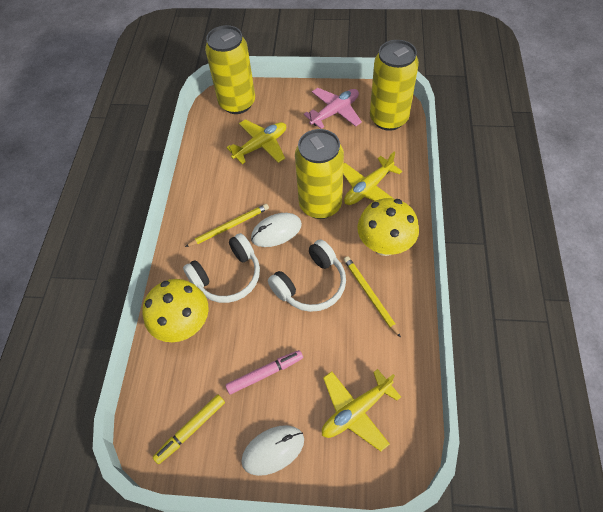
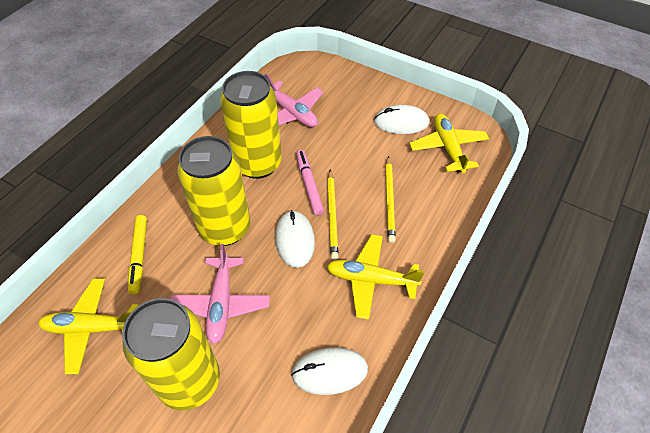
pink plane: 1 -> 2
white headphones: 2 -> 0
white mouse: 2 -> 3
yellow mushroom: 2 -> 0

